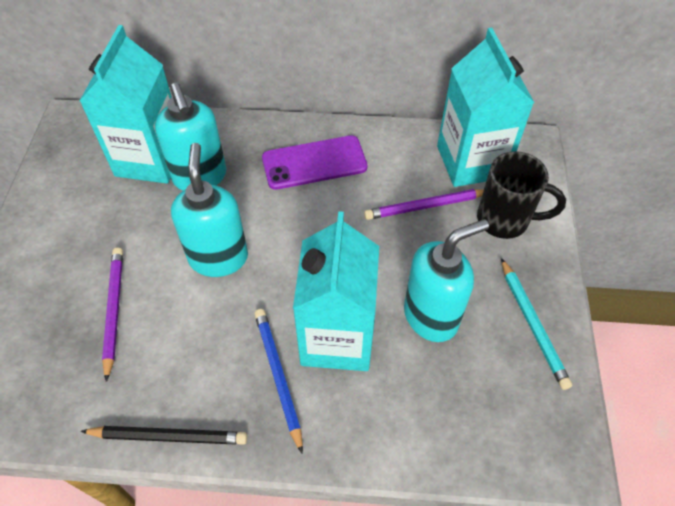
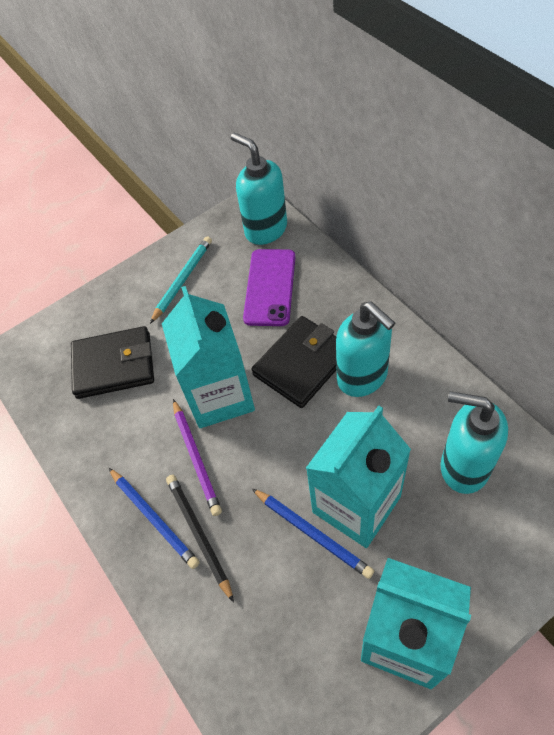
black mug: 1 -> 0
black wallet: 0 -> 2
blue pencil: 1 -> 2
purple pencil: 2 -> 1

